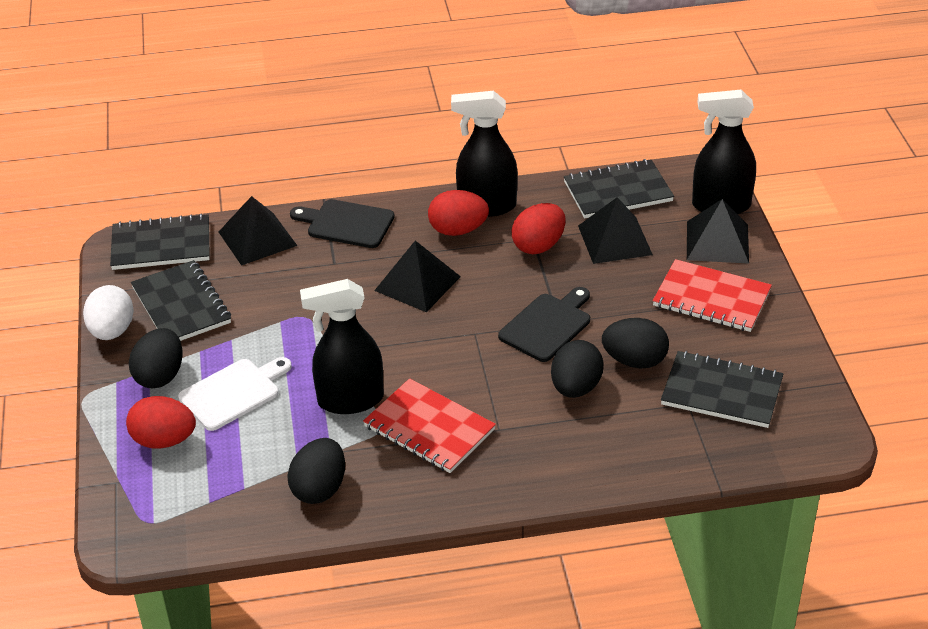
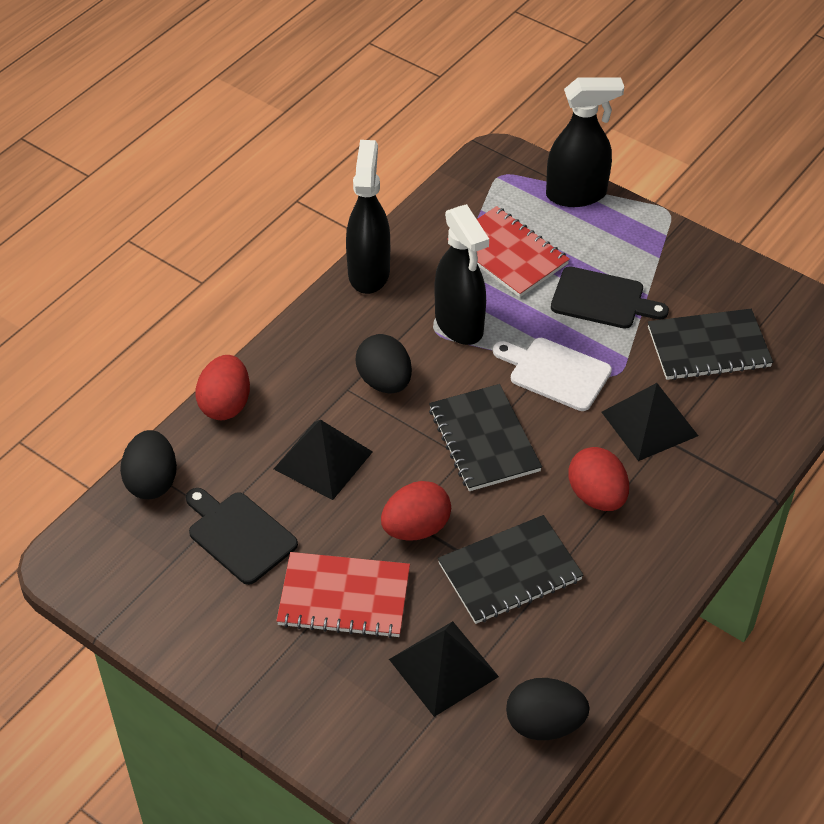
black egg: 4 -> 3
black notebook: 4 -> 3
black pyramid: 4 -> 3
white egg: 1 -> 0

